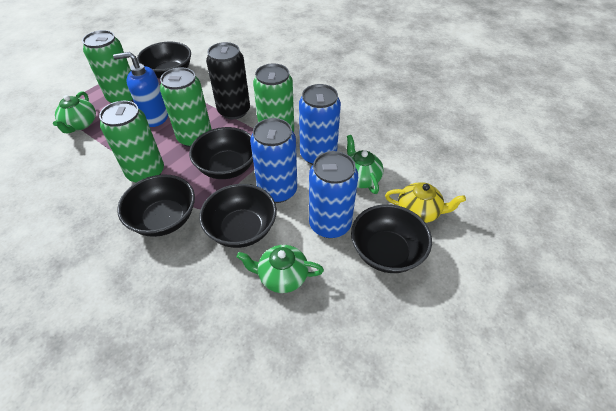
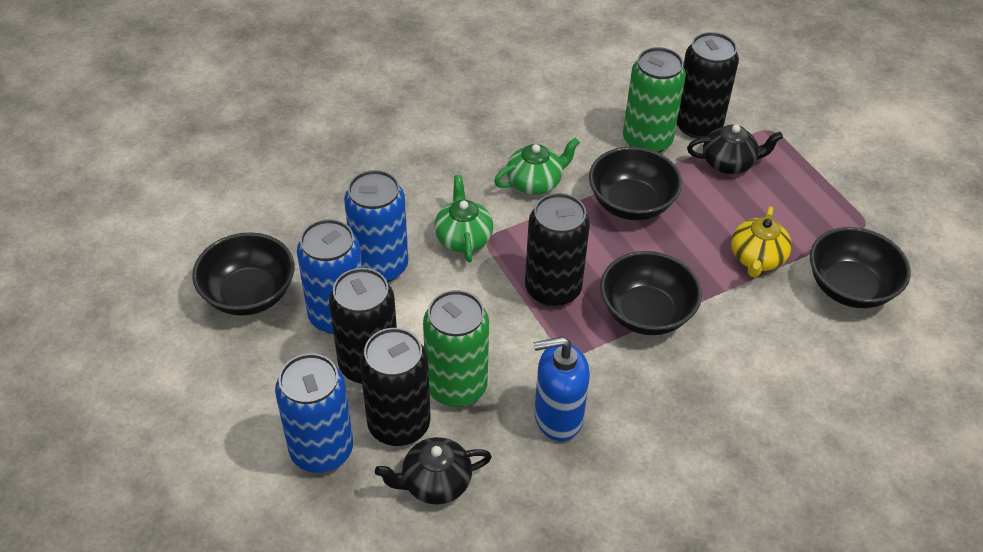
black bowl: 5 -> 4
black can: 1 -> 4
black teapot: 0 -> 2
green can: 4 -> 2
green teapot: 3 -> 2

